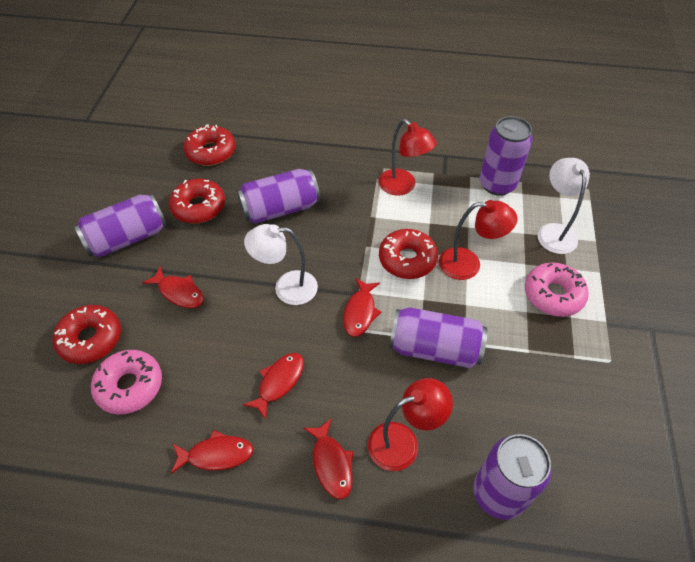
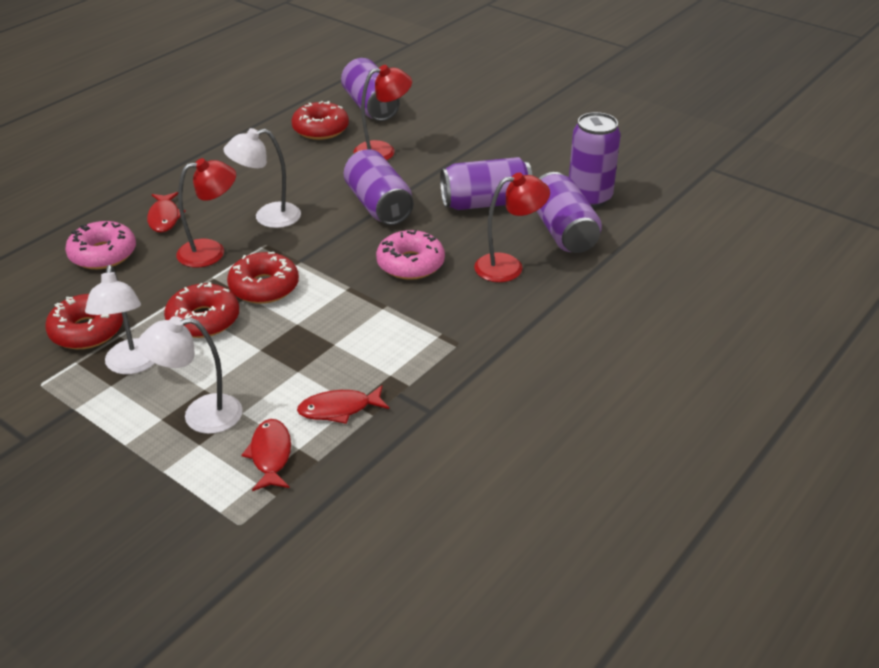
red fish: 5 -> 3
white lamp: 2 -> 3

